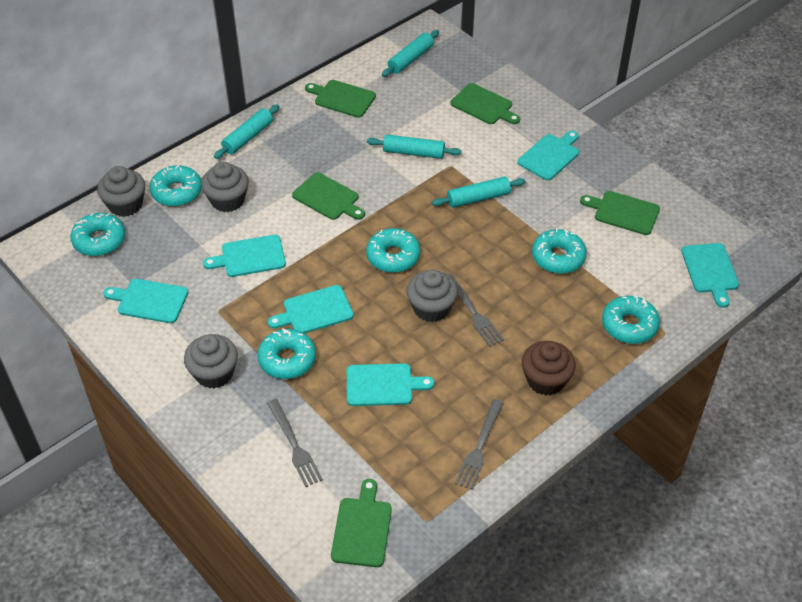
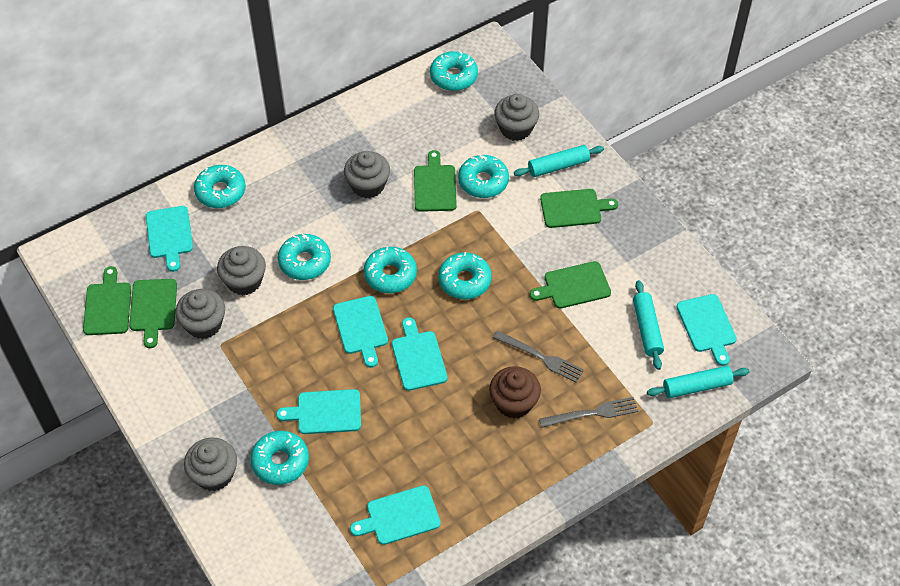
grey cupcake: 4 -> 5
grey fork: 3 -> 2
turquoise donut: 6 -> 7
turquoise rolling pin: 4 -> 3

